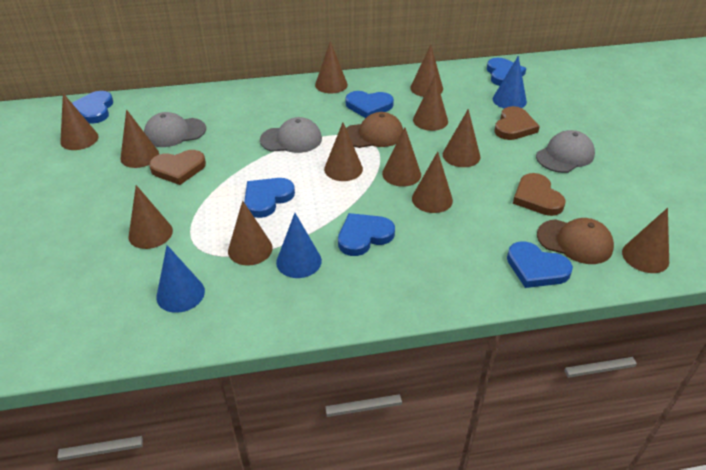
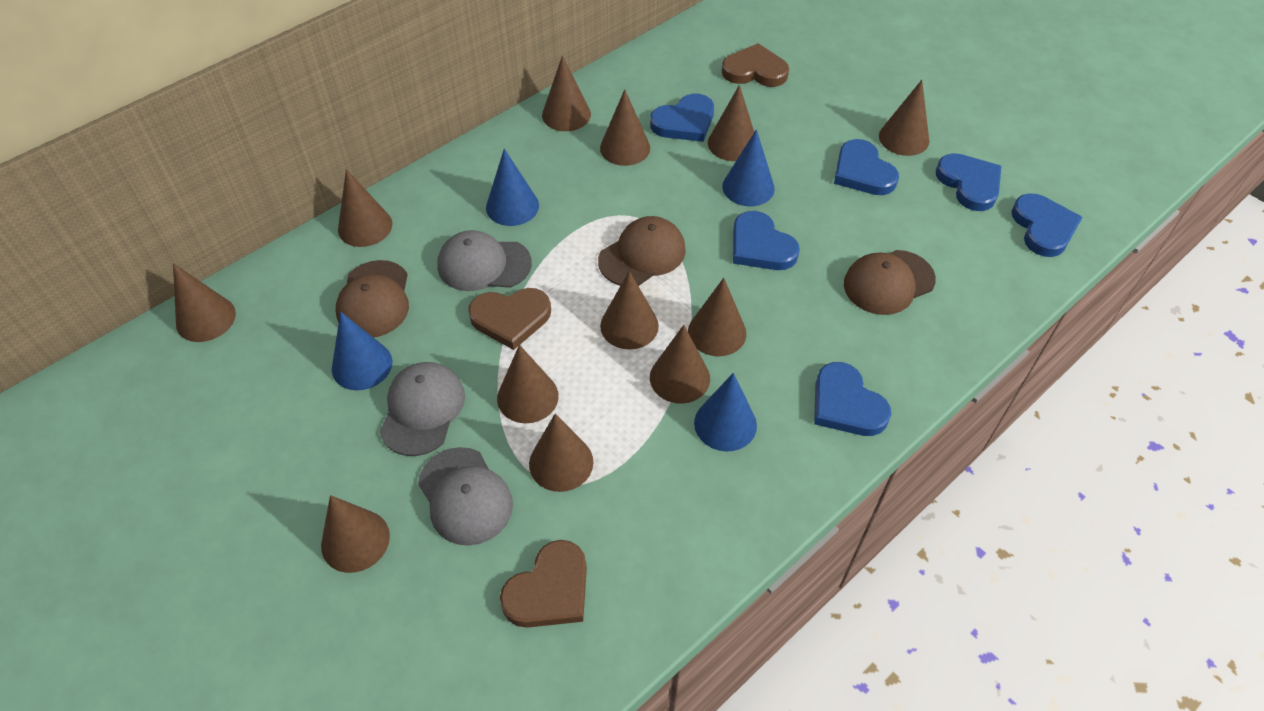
blue cone: 3 -> 4
brown cap: 2 -> 3

